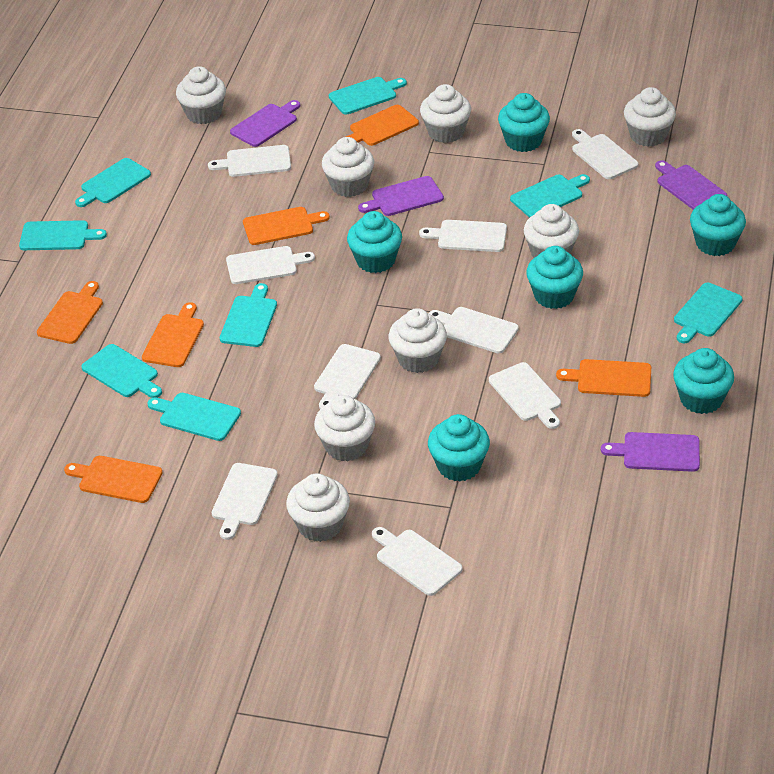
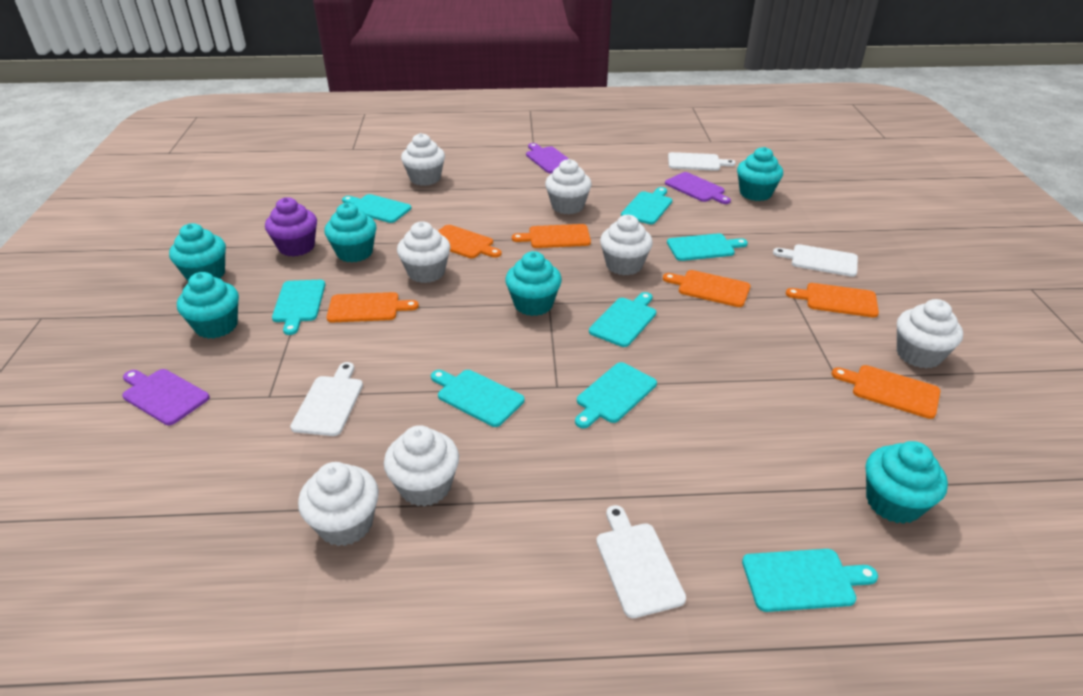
purple cupcake: 0 -> 1
purple cutting board: 4 -> 3
white cupcake: 8 -> 7
white cutting board: 9 -> 4

